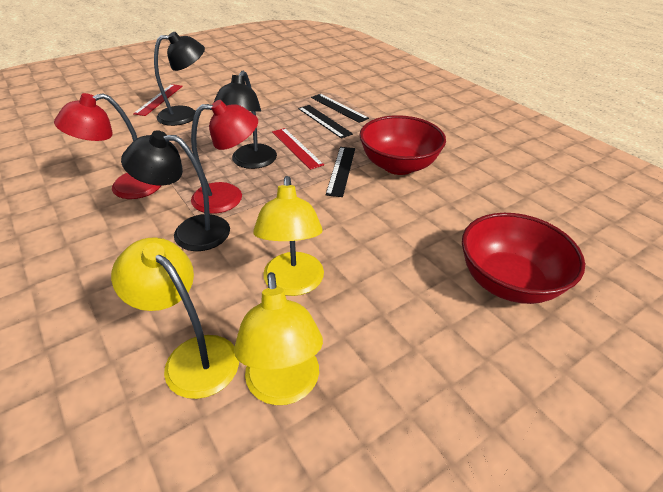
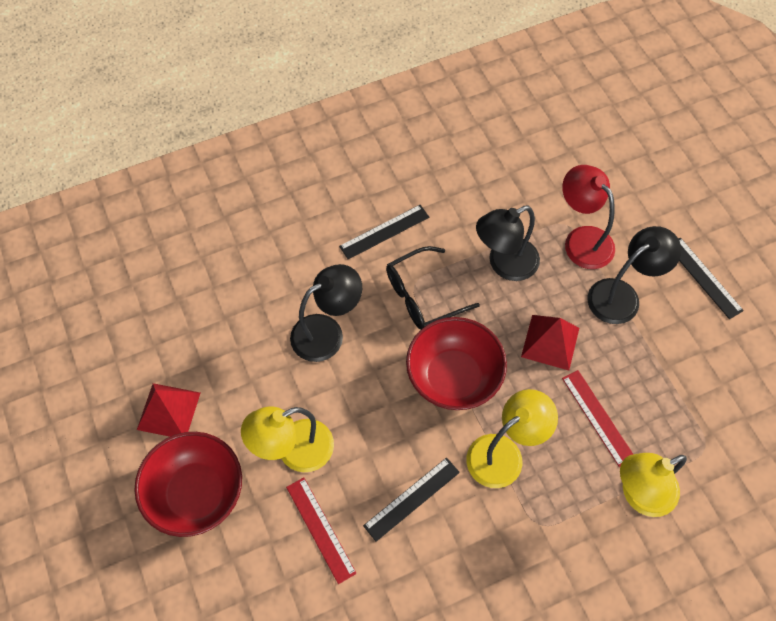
black glasses: 0 -> 1
red lamp: 2 -> 1
red pyramid: 0 -> 2

